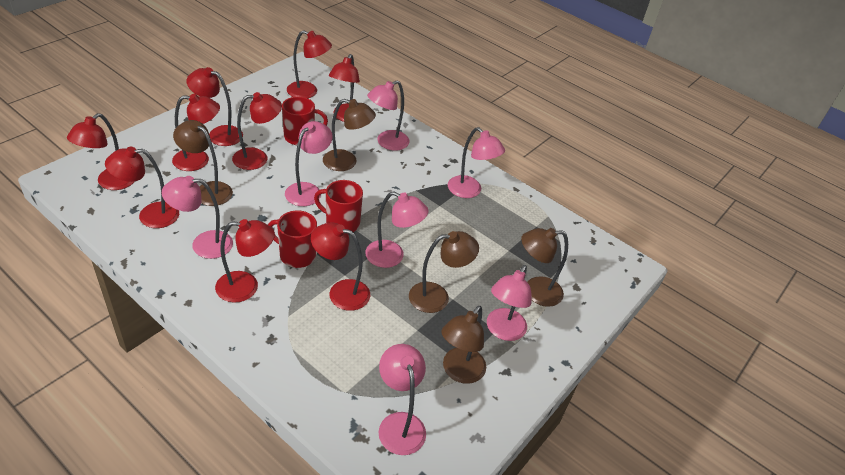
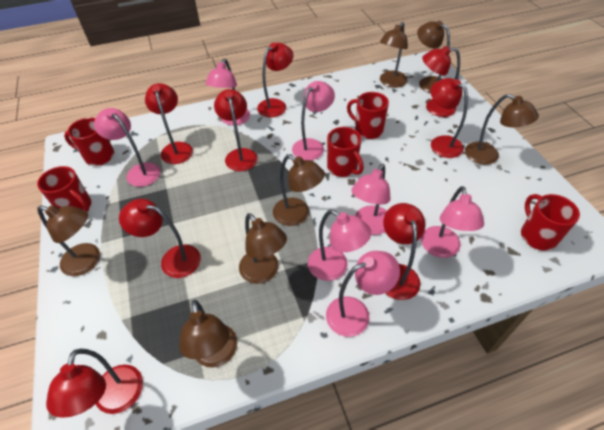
brown lamp: 5 -> 7
red lamp: 9 -> 8
red mug: 3 -> 5

